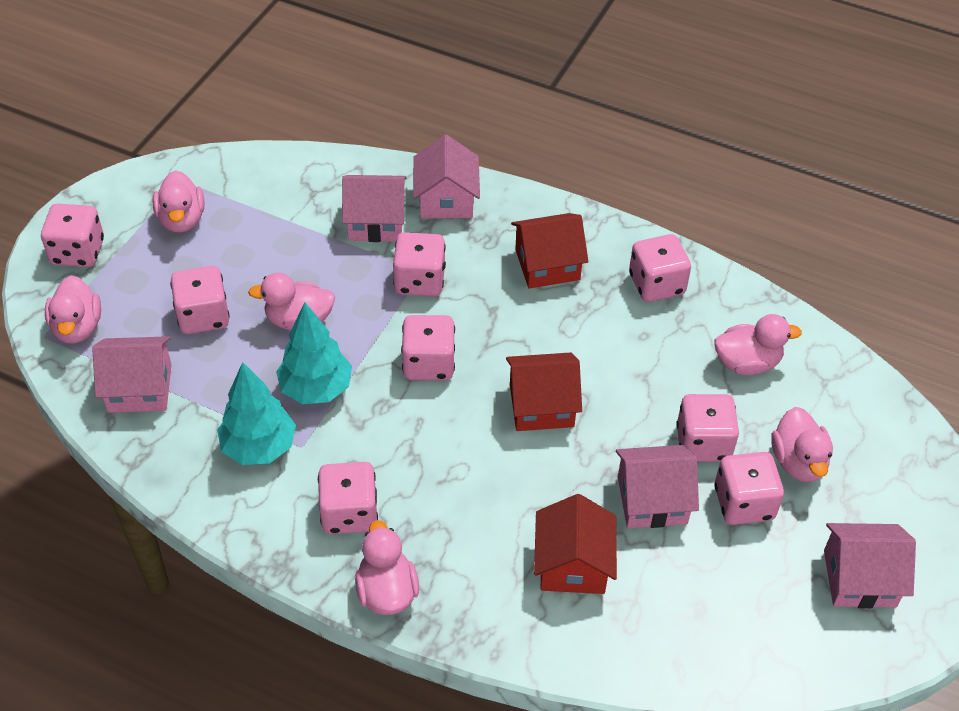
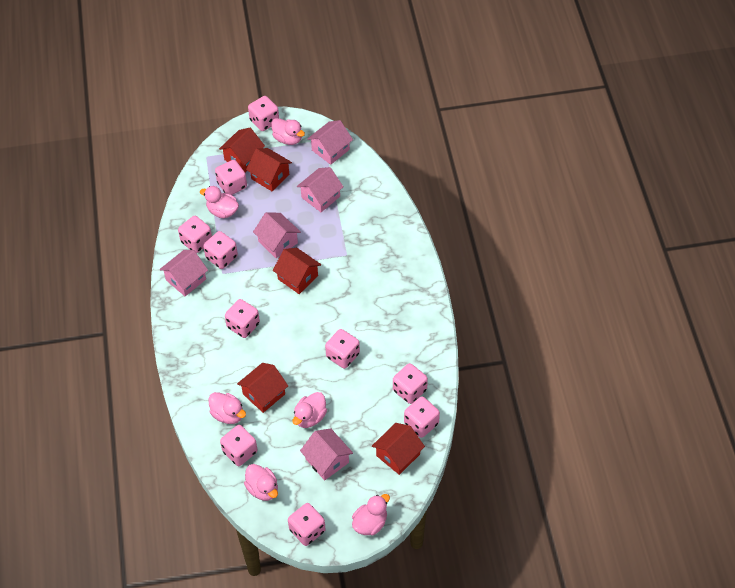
pink dice: 8 -> 10
red house: 3 -> 5
turquoise tree: 2 -> 0

